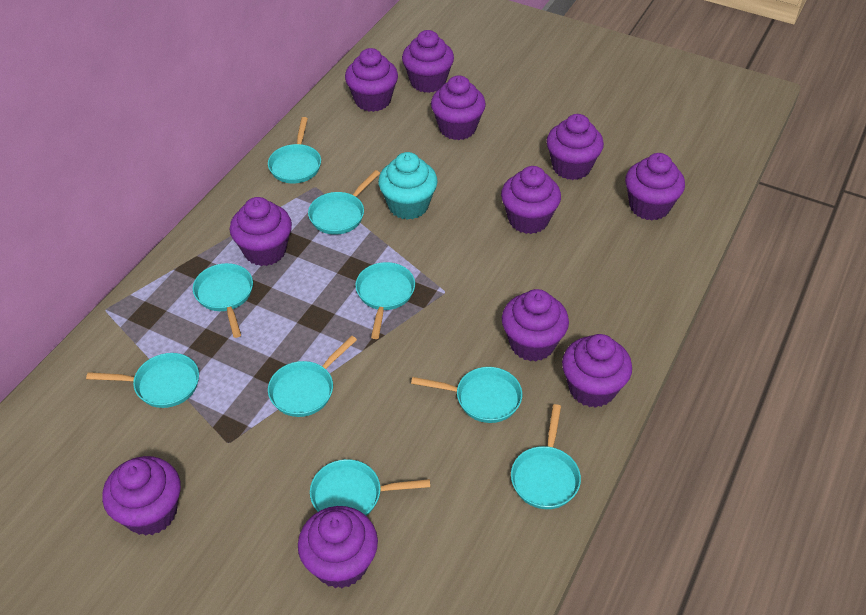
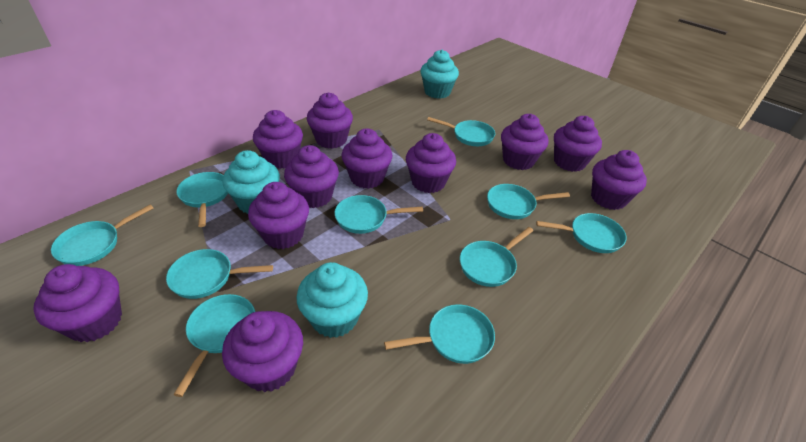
turquoise cupcake: 1 -> 3
turquoise pan: 9 -> 10

